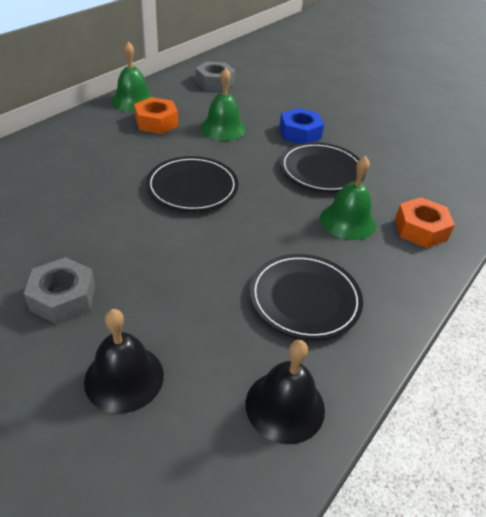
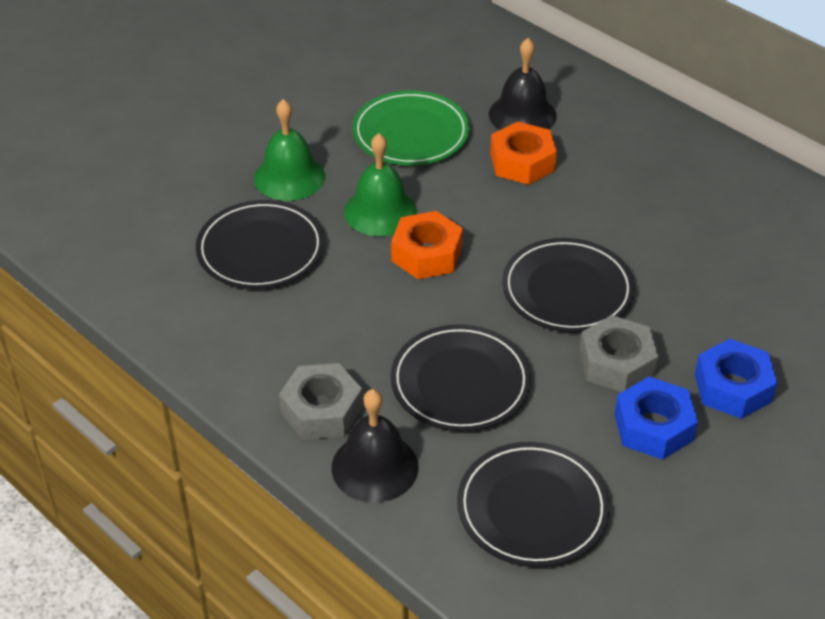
black plate: 3 -> 4
blue nut: 1 -> 2
green bell: 3 -> 2
green plate: 0 -> 1

